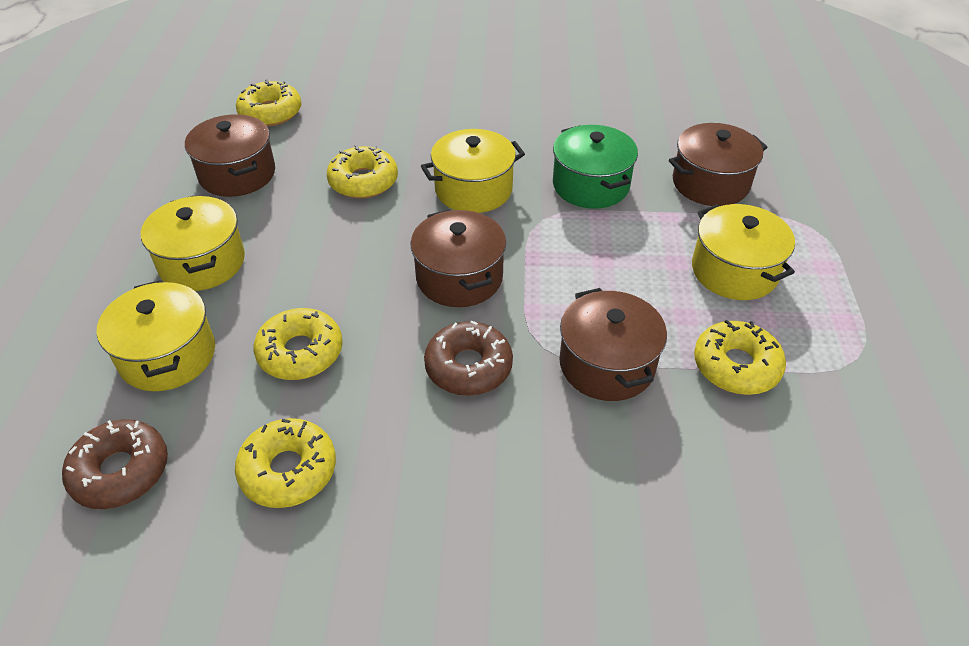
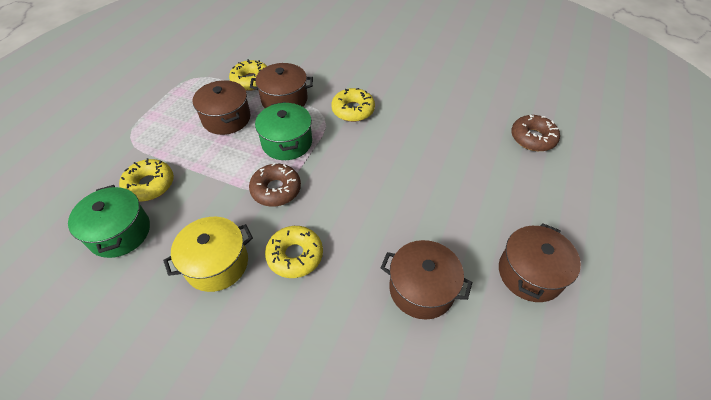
green pot: 1 -> 2
yellow donut: 5 -> 4
yellow pot: 4 -> 1

